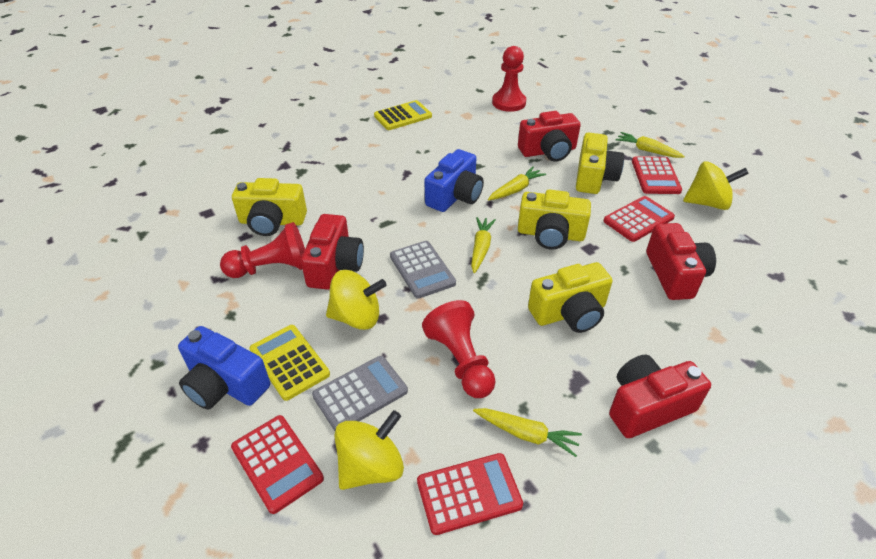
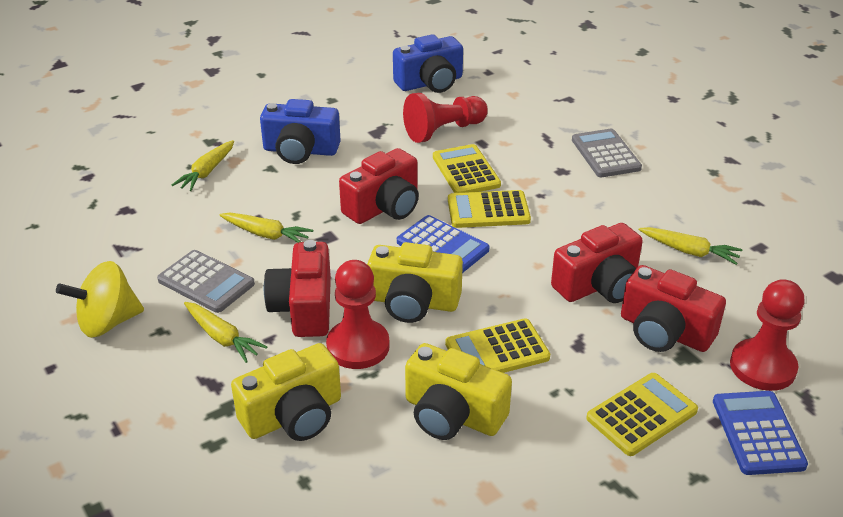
blue calculator: 0 -> 2
red calculator: 4 -> 0
yellow calculator: 2 -> 4
yellow camera: 4 -> 3
yellow spinning top: 3 -> 1

